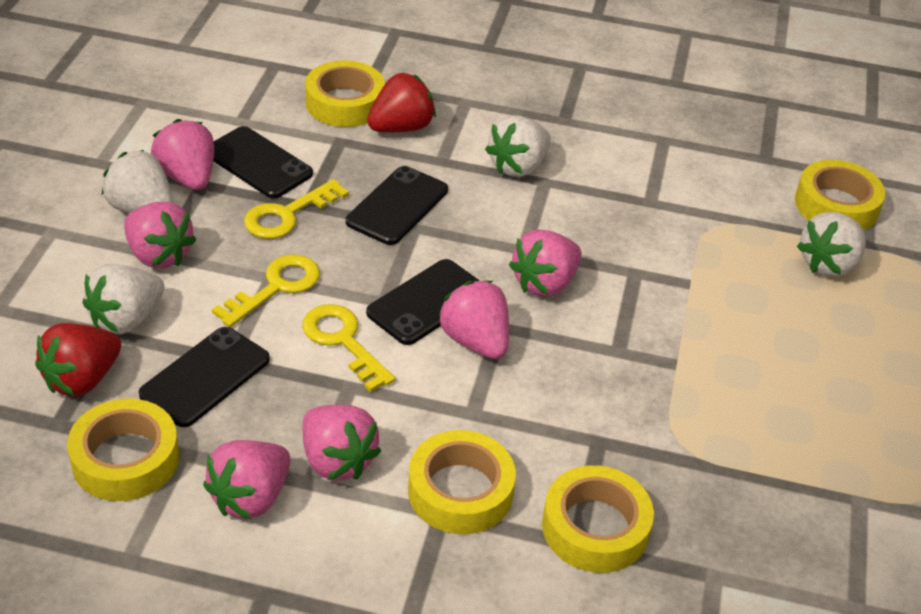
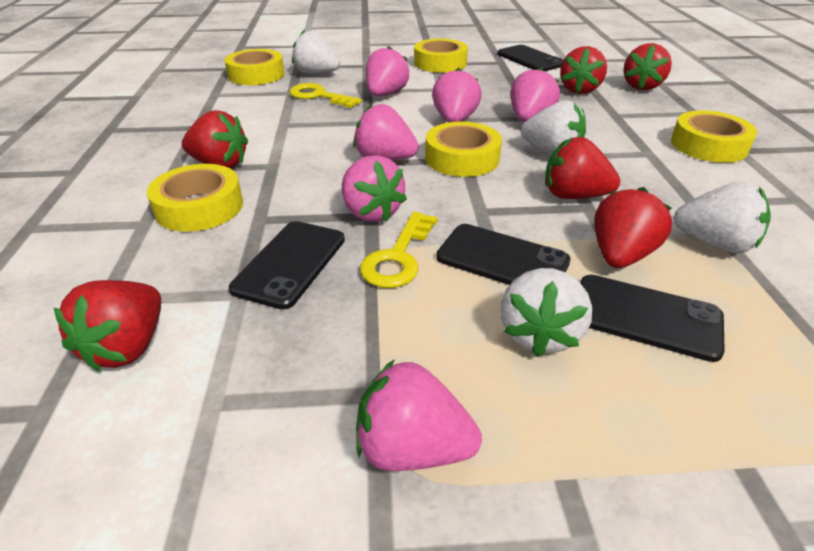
red strawberry: 2 -> 6
yellow key: 3 -> 2

